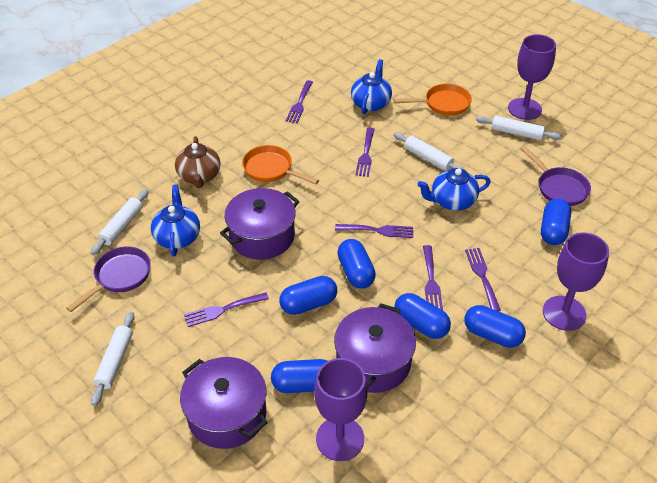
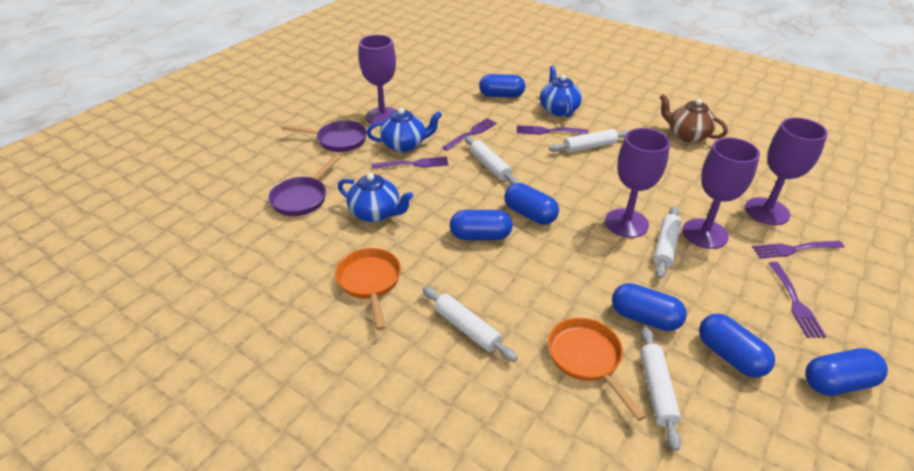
purple fork: 6 -> 5
purple goblet: 3 -> 4
purple pot: 3 -> 0
white rolling pin: 4 -> 5

